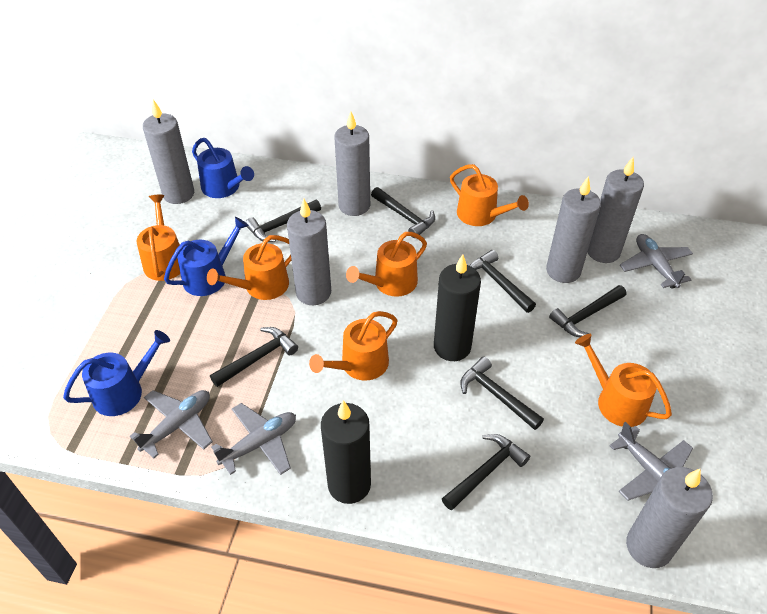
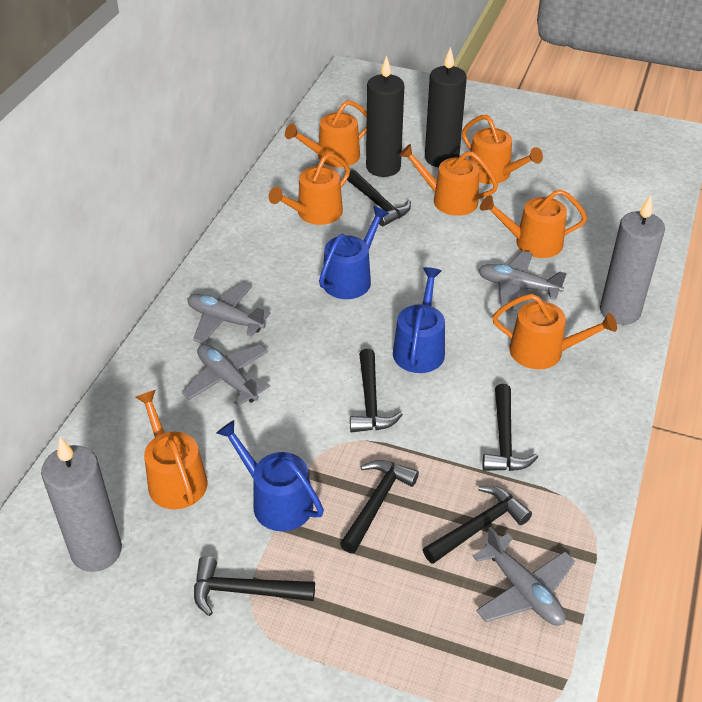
black hammer: 7 -> 6
grey candle: 6 -> 2
orange watering can: 6 -> 7

